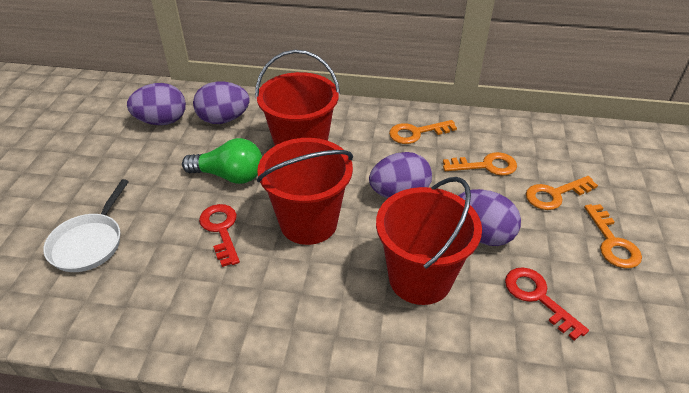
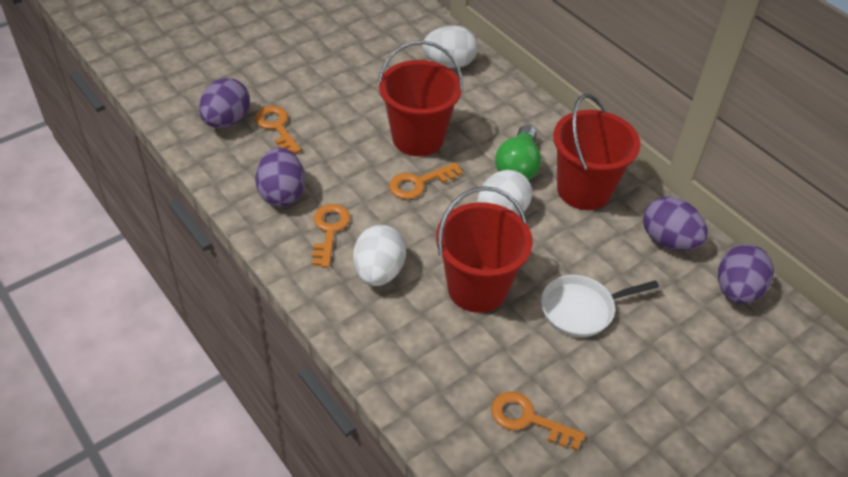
red key: 2 -> 0
white egg: 0 -> 3

